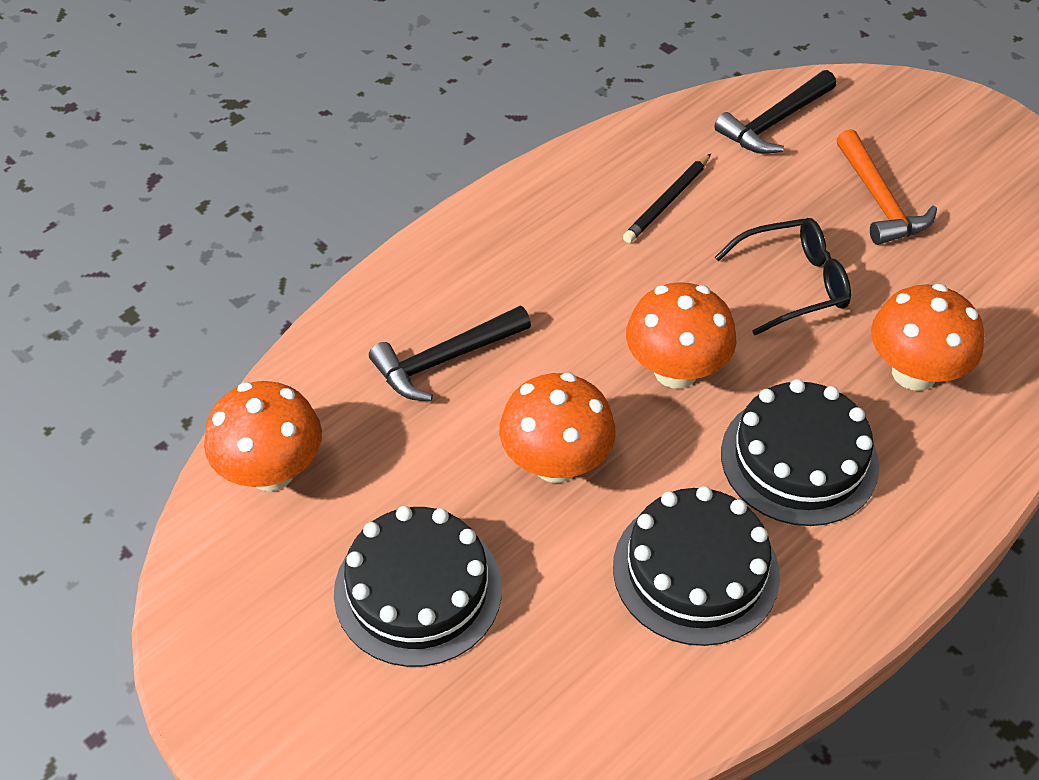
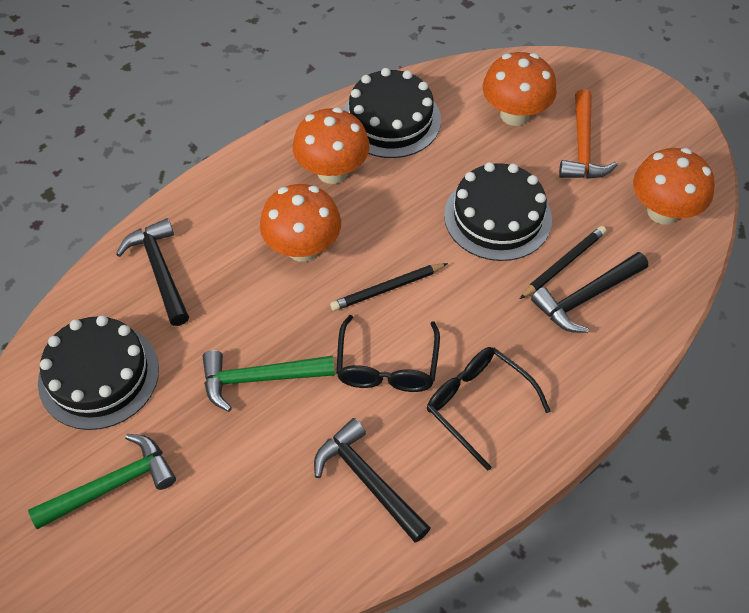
black glasses: 1 -> 2
black hammer: 2 -> 3
black pencil: 1 -> 2
green hammer: 0 -> 2

